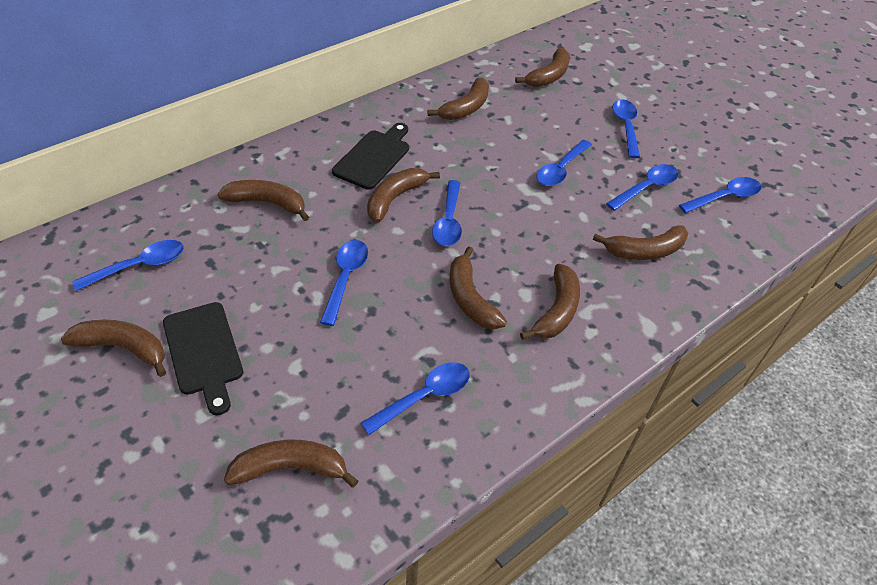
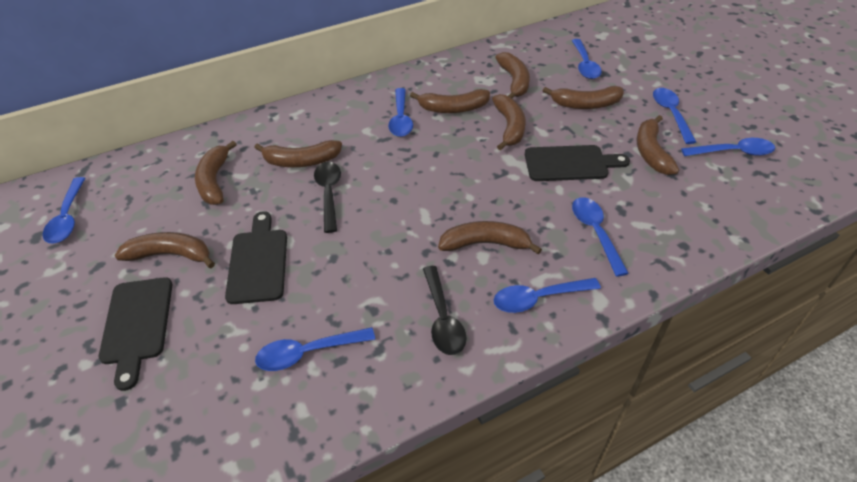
black cutting board: 2 -> 3
black spoon: 0 -> 2

